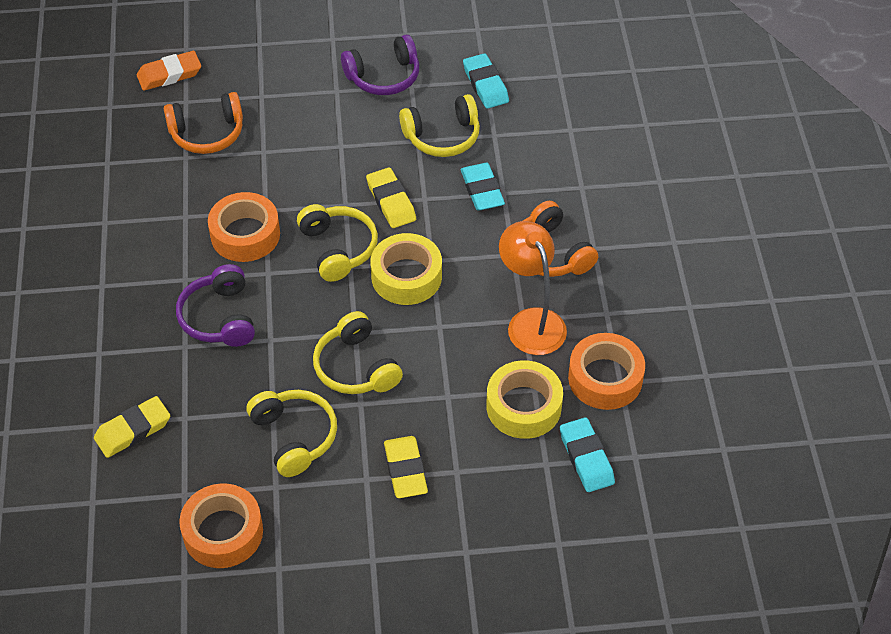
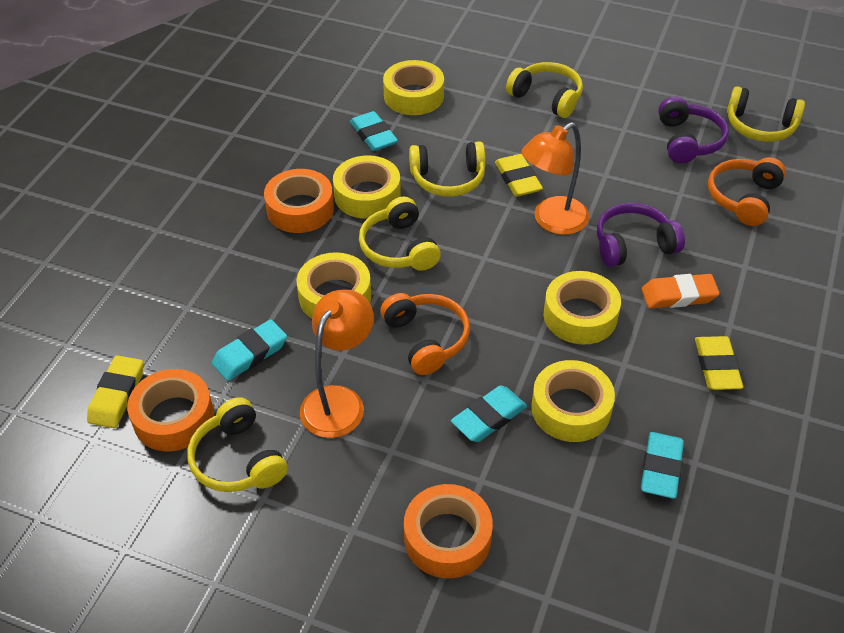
orange lamp: 1 -> 2
turquoise eraser: 3 -> 4
yellow headphones: 4 -> 5
yellow tape: 2 -> 5

